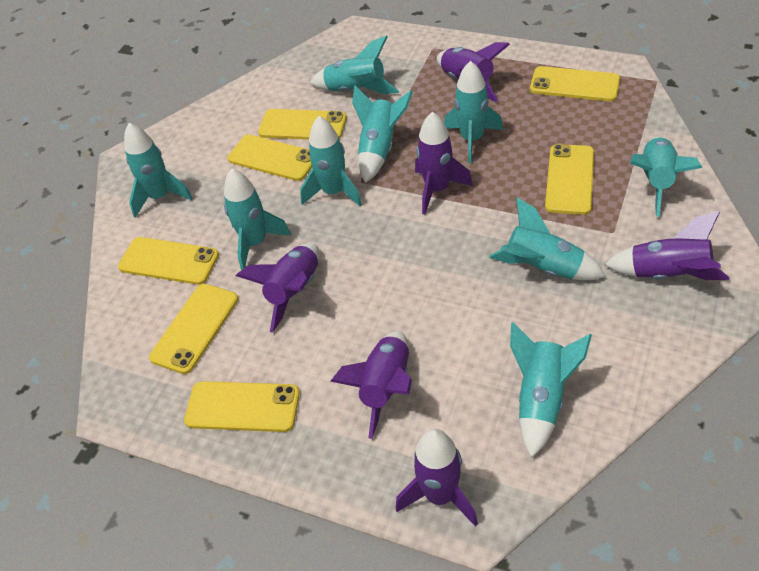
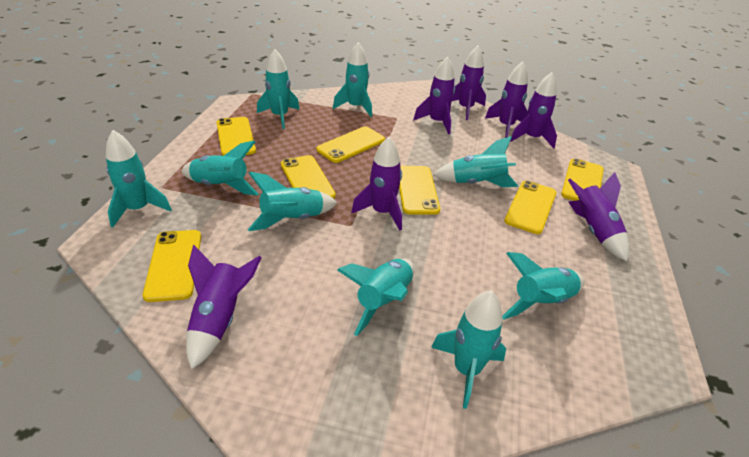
purple rocket: 6 -> 7

